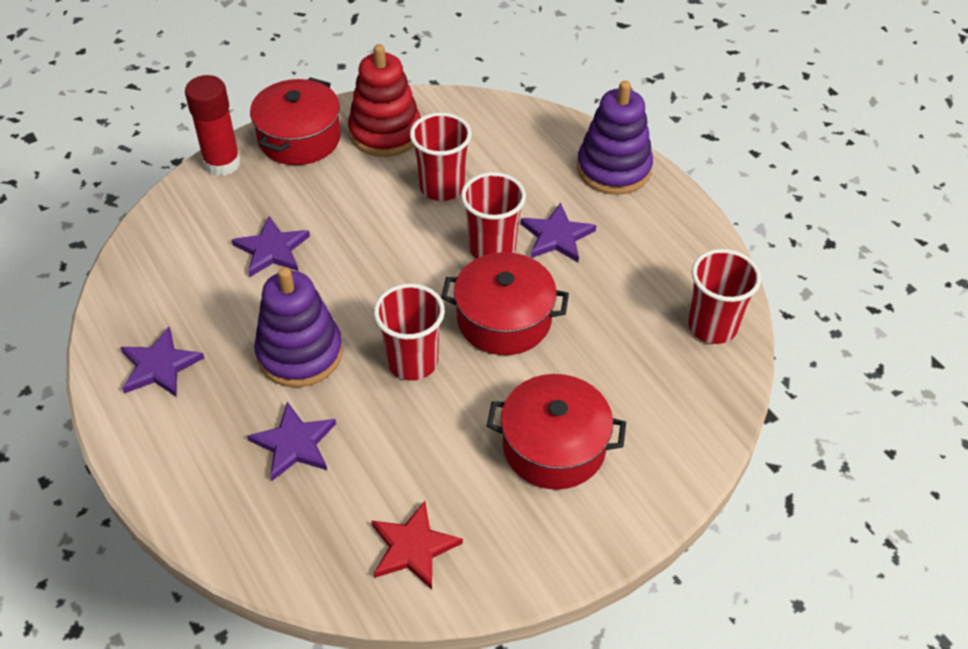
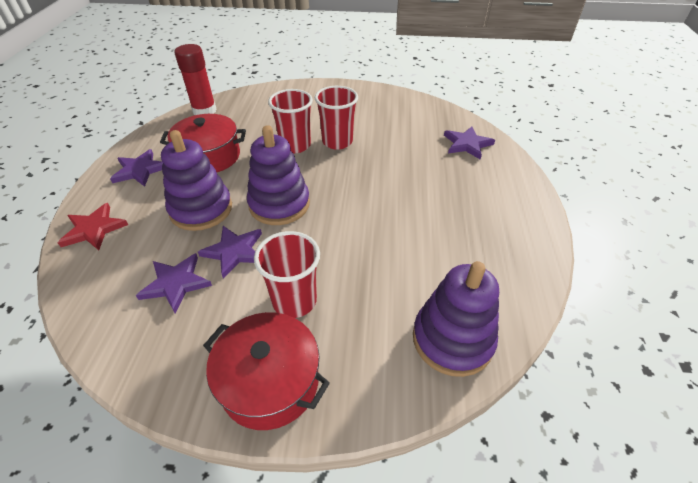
purple stacking toy: 2 -> 3
red cup: 4 -> 3
red pot: 3 -> 2
red stacking toy: 1 -> 0

